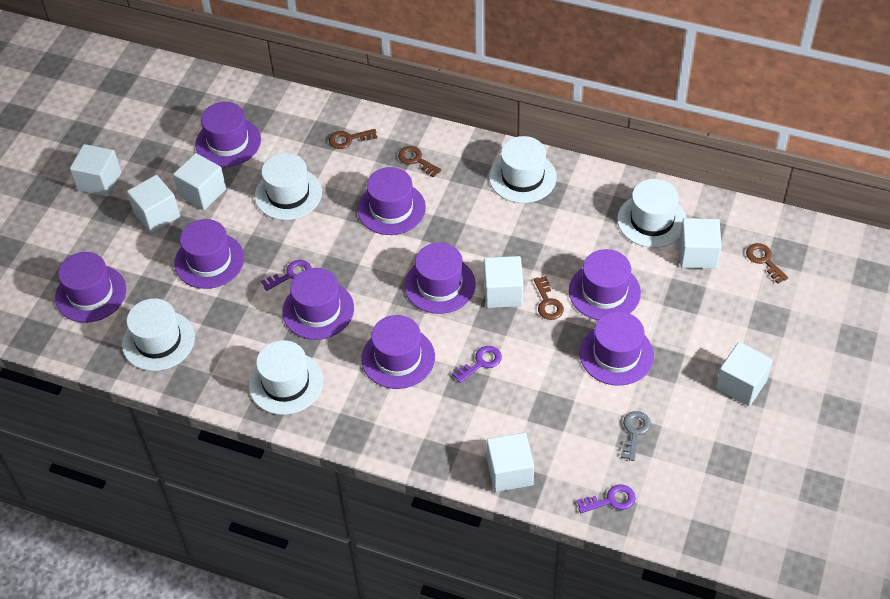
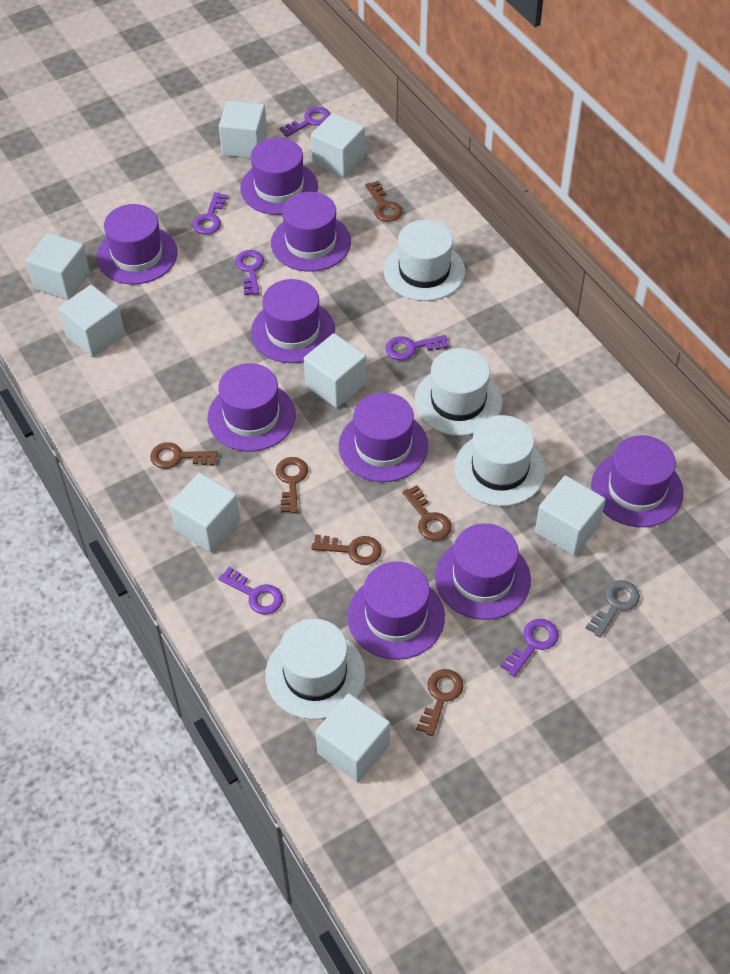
brown key: 4 -> 6
purple key: 3 -> 6
white cube: 7 -> 8
white hat: 5 -> 4

